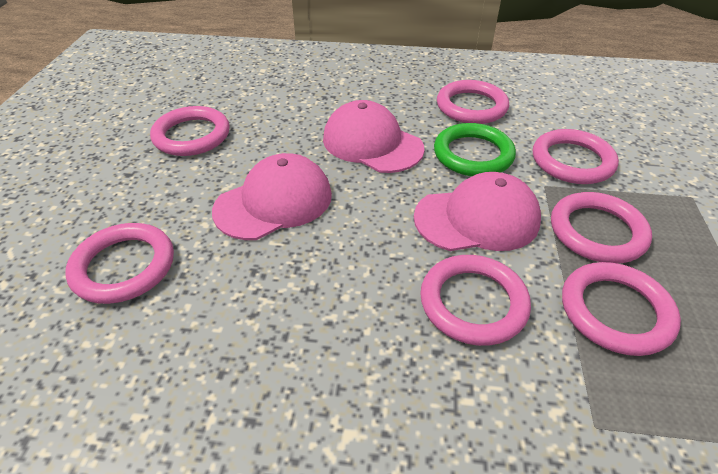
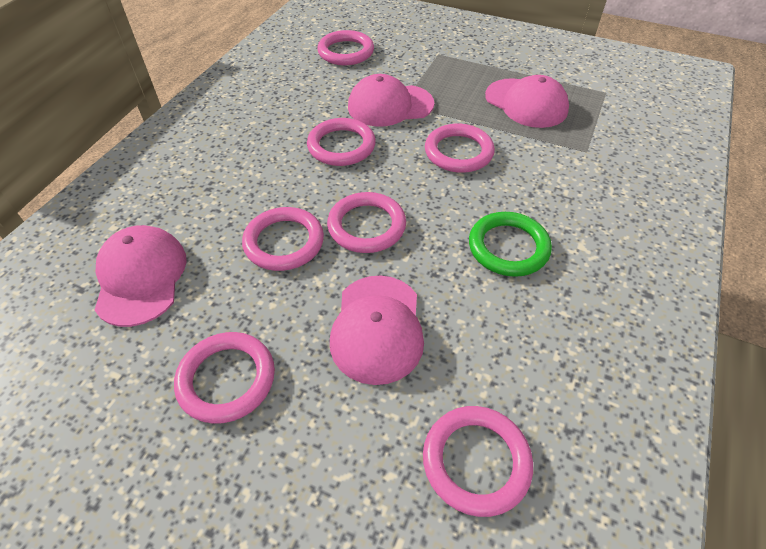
pink cap: 3 -> 4

